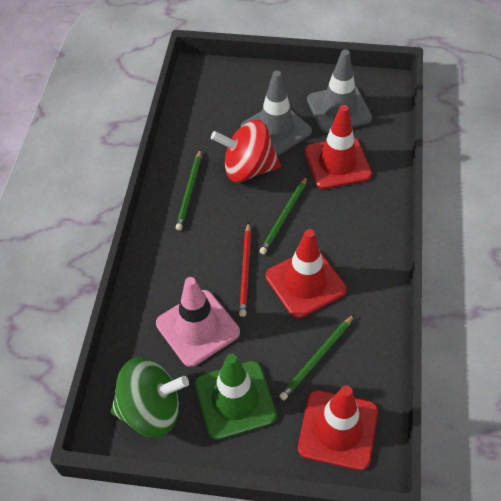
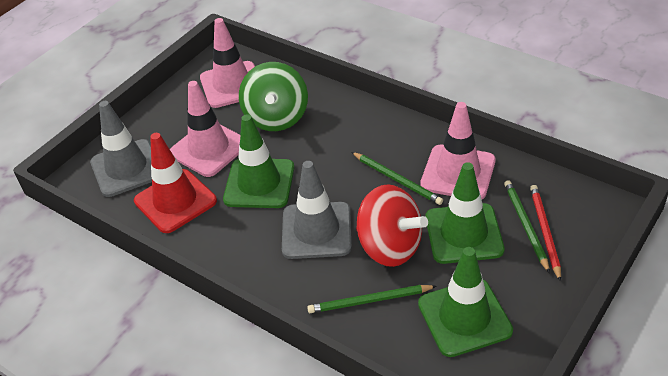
green traffic cone: 1 -> 3
pink traffic cone: 1 -> 3
red traffic cone: 3 -> 1

